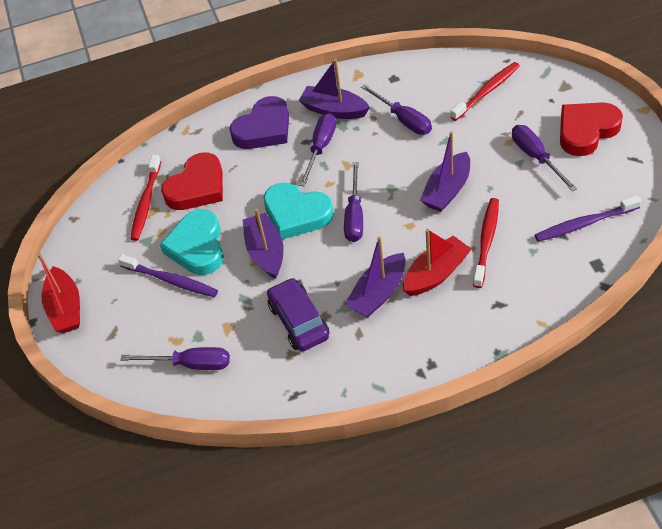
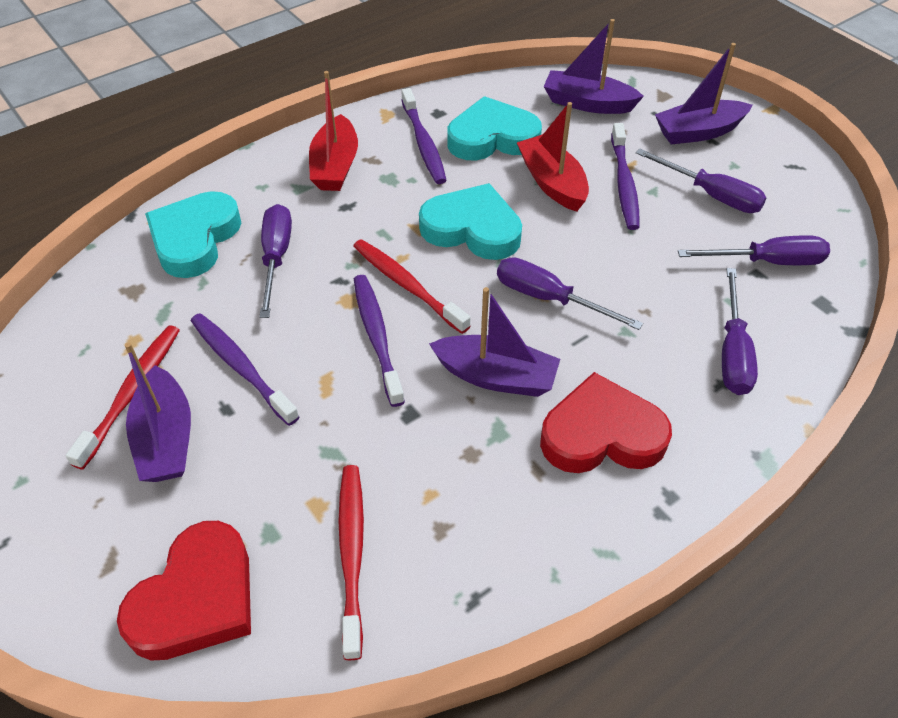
purple car: 1 -> 0
purple heart: 1 -> 0
purple toothbrush: 2 -> 4
turquoise heart: 2 -> 3

